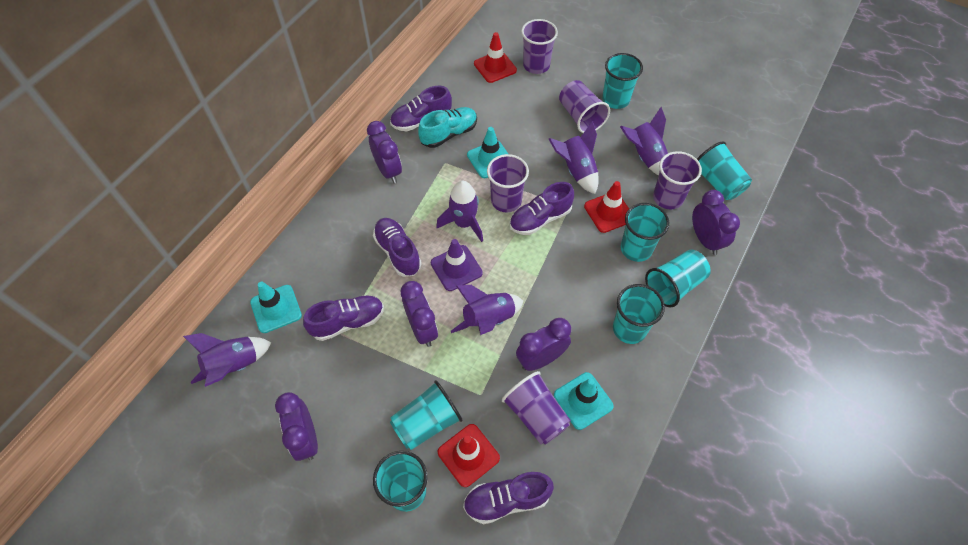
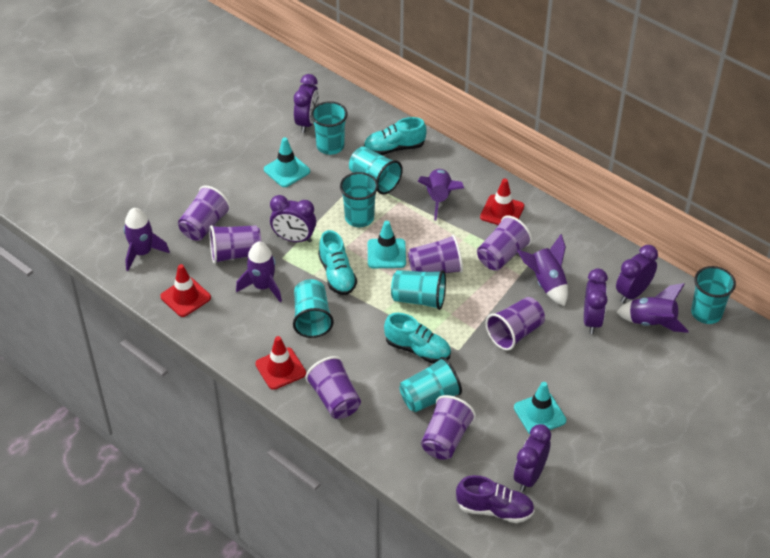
purple cup: 5 -> 7
purple shoe: 5 -> 1
purple traffic cone: 1 -> 0
turquoise shoe: 1 -> 3

